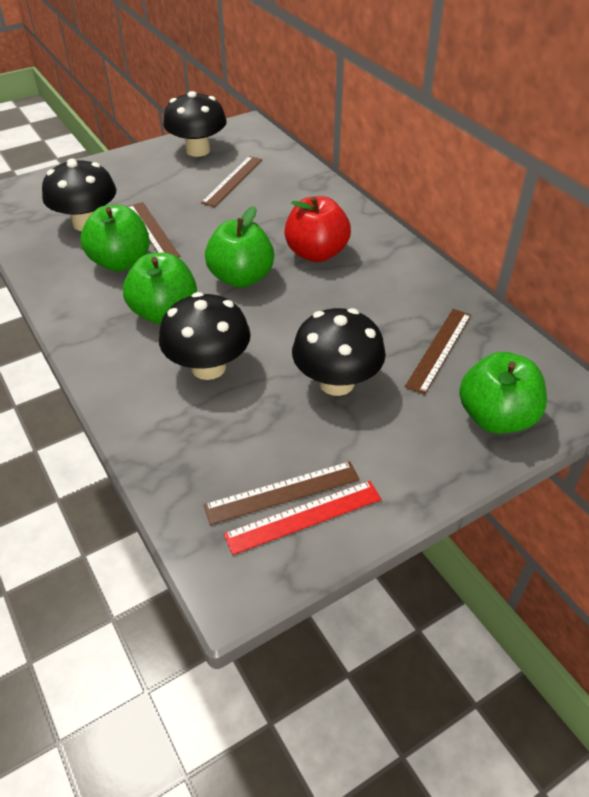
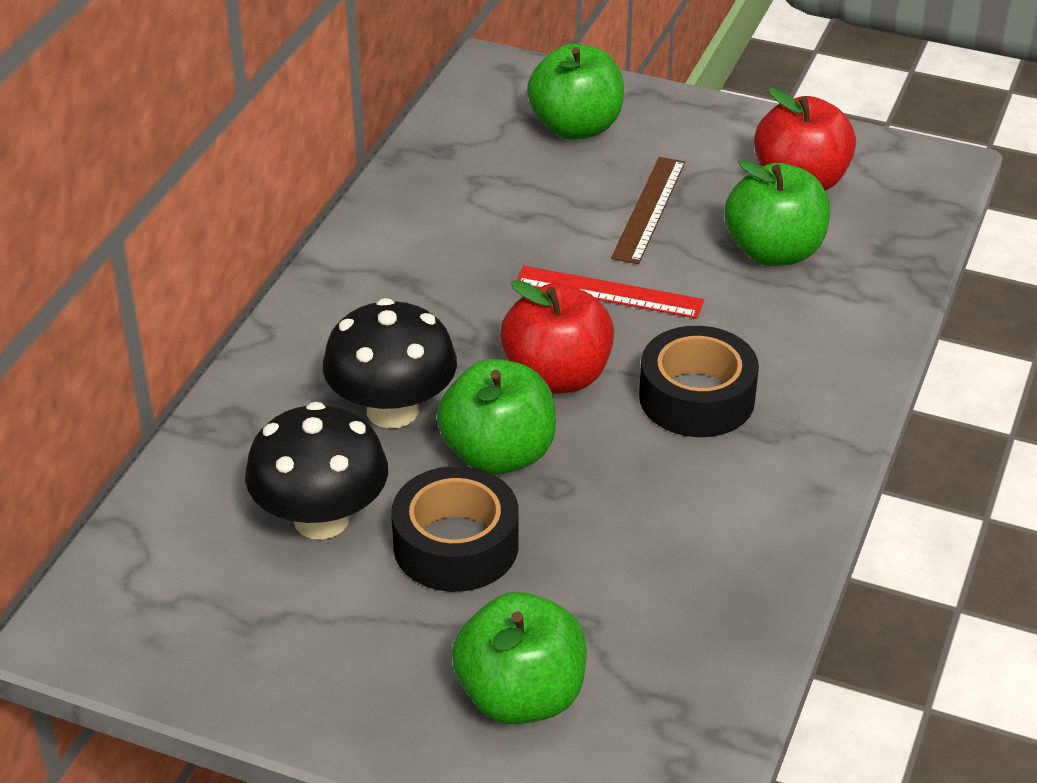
black mushroom: 4 -> 2
black tape: 0 -> 2
brown ruler: 4 -> 1
red apple: 1 -> 2

